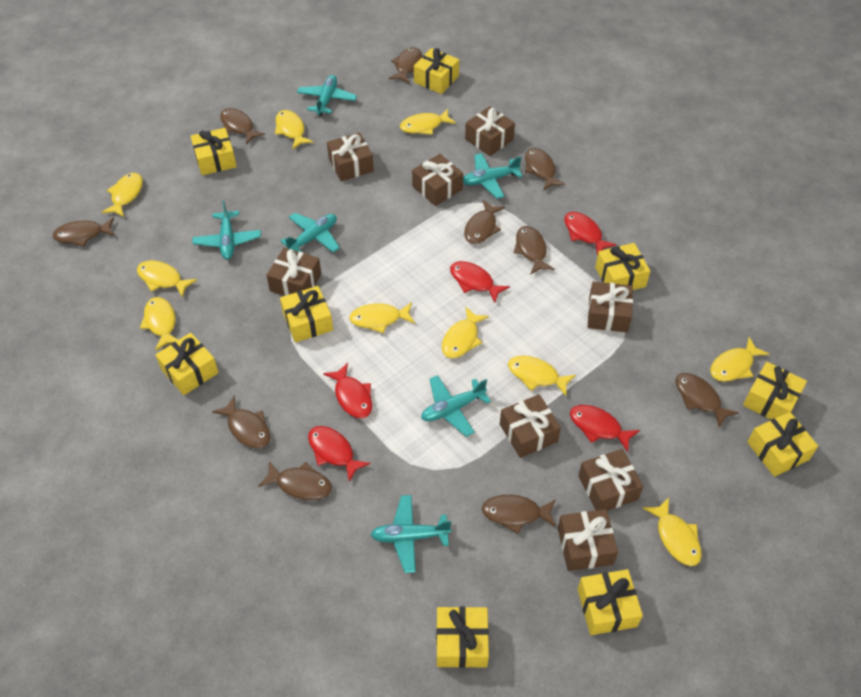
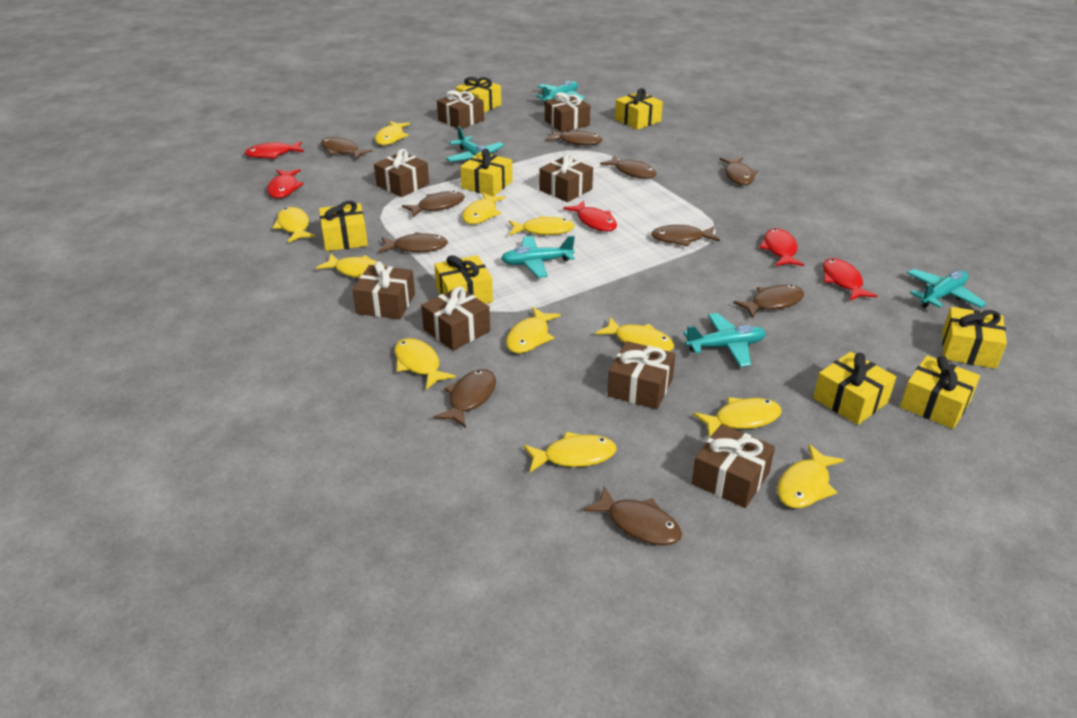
turquoise plane: 6 -> 5
yellow fish: 10 -> 11
yellow gift: 9 -> 8

